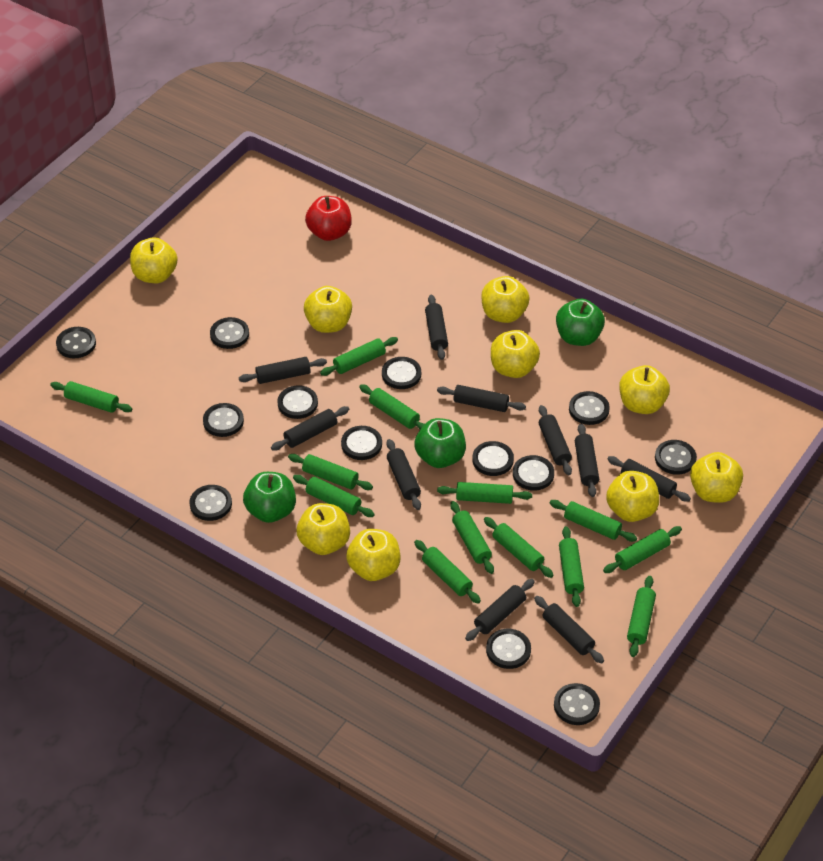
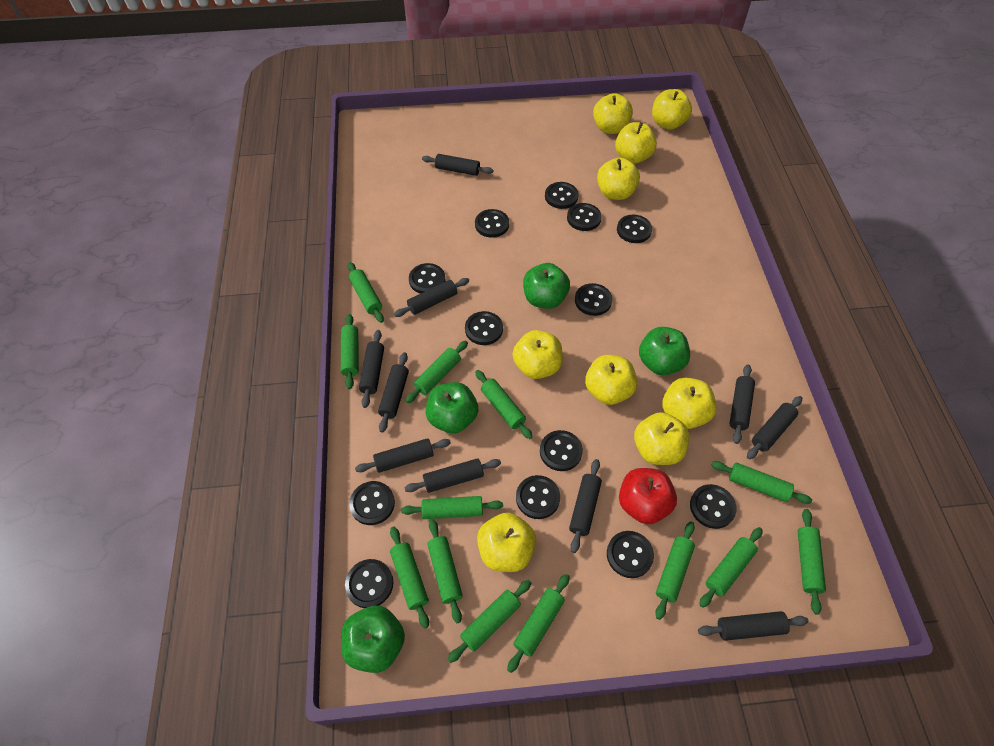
green apple: 3 -> 4

